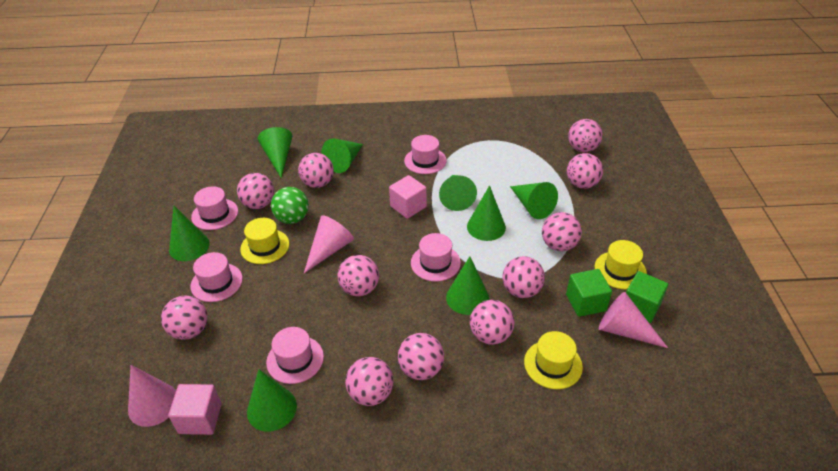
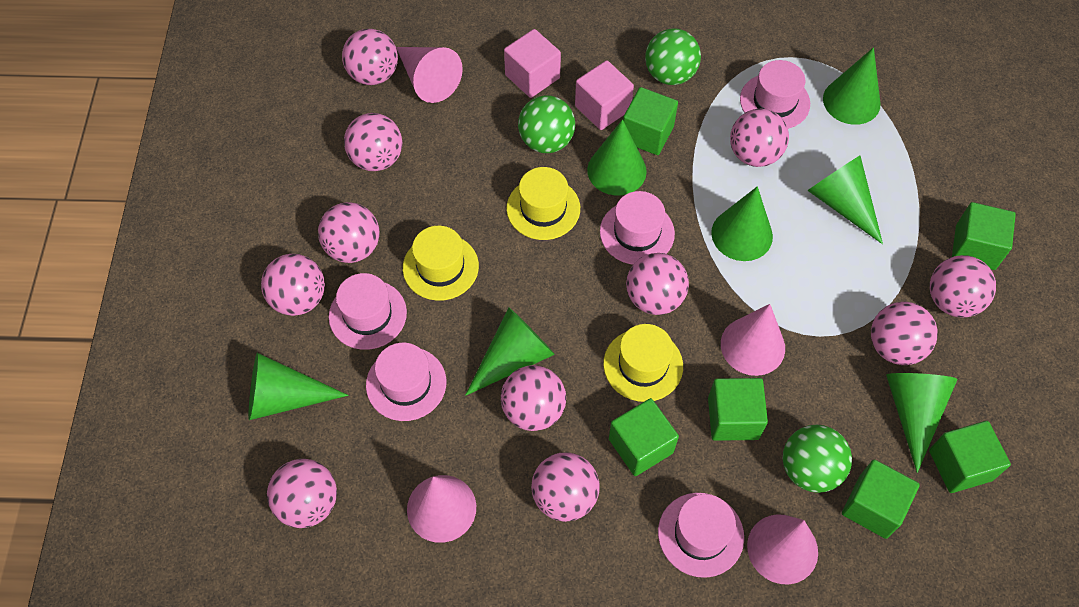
green ball: 1 -> 3
green cone: 8 -> 7
green cube: 2 -> 6
pink cone: 3 -> 4

